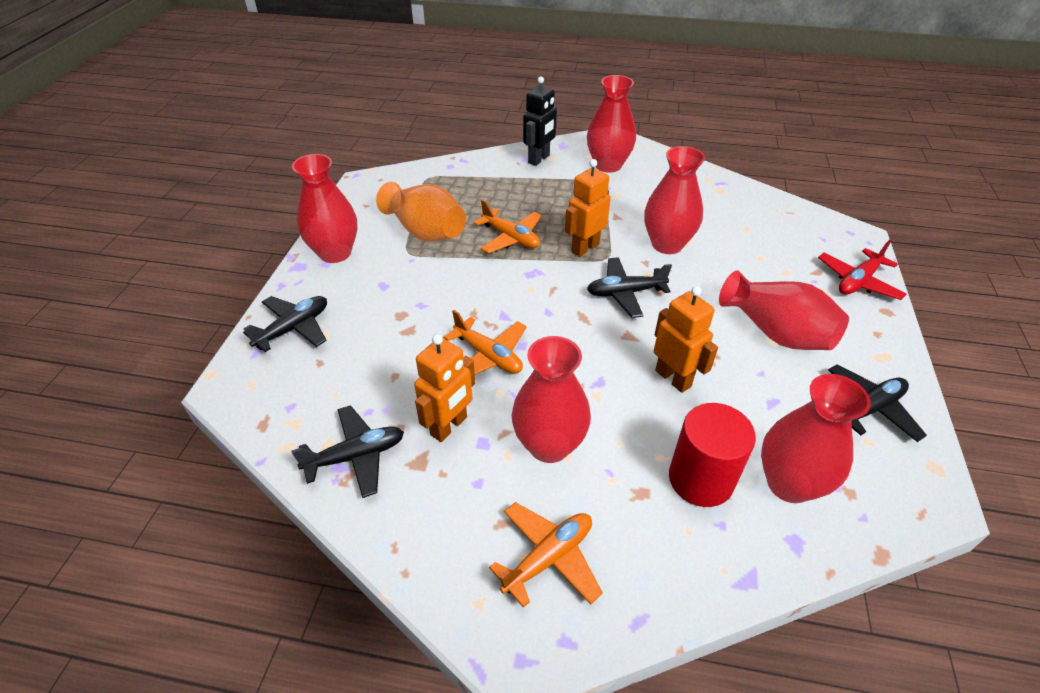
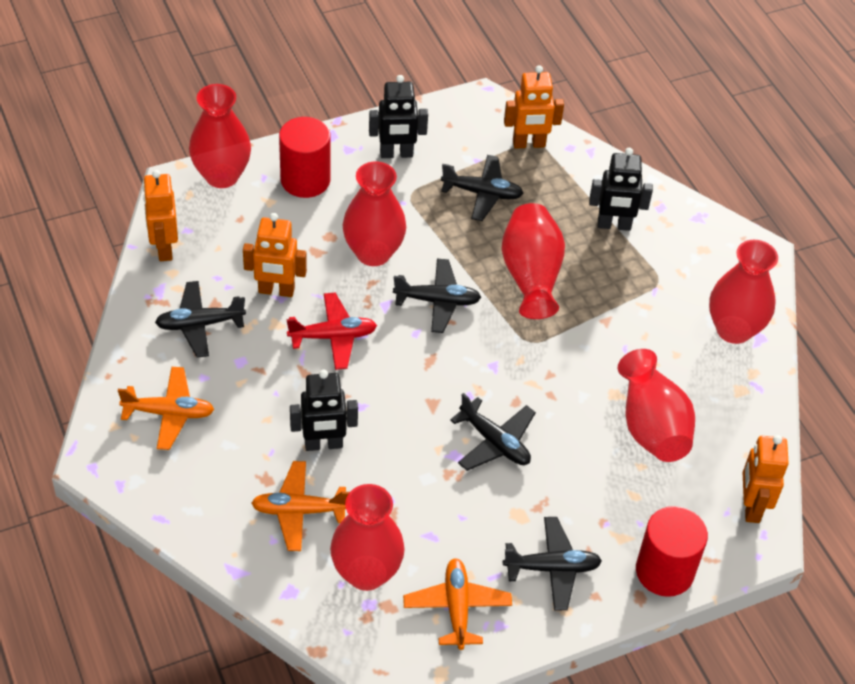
black plane: 4 -> 5
black robot: 1 -> 3
orange robot: 3 -> 4
orange vase: 1 -> 0
red cylinder: 1 -> 2

